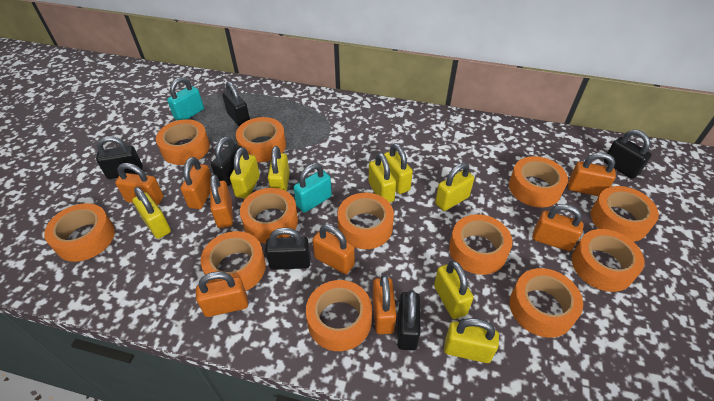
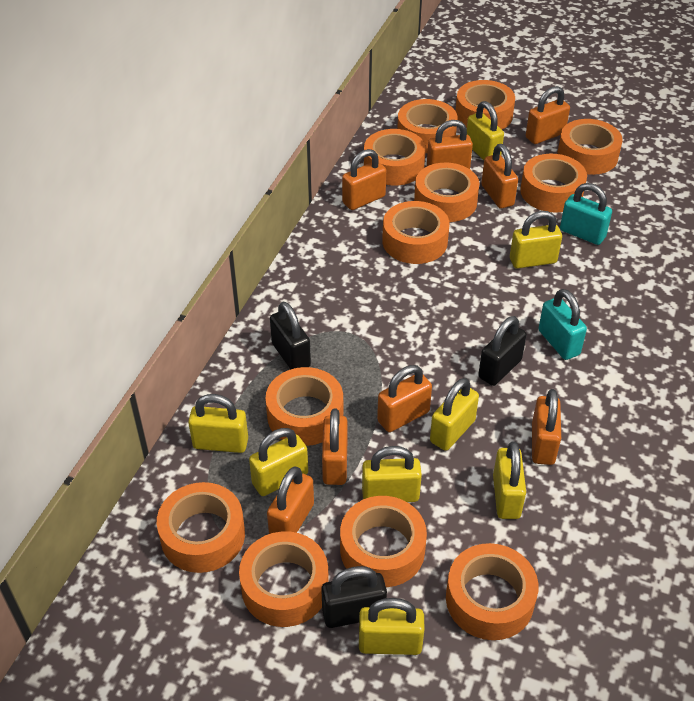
black padlock: 6 -> 3

